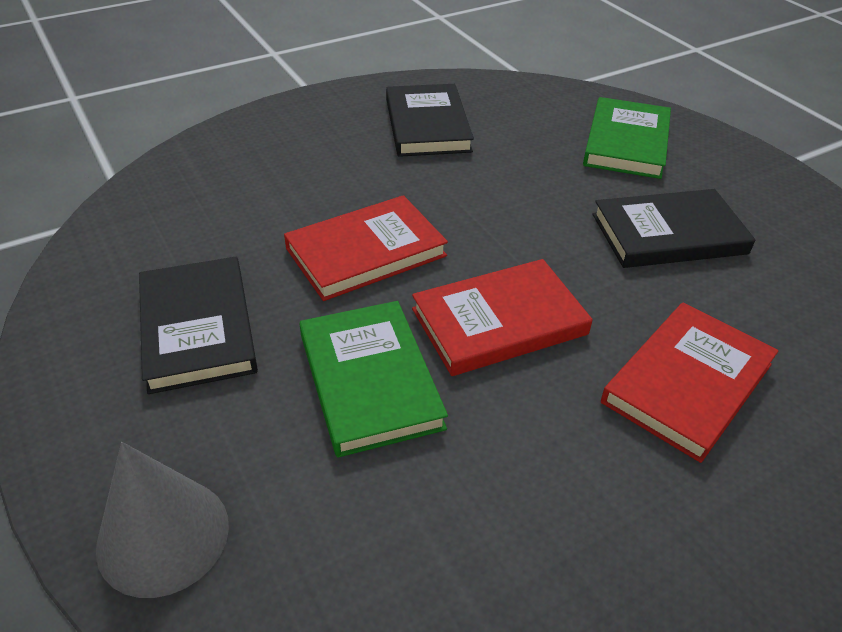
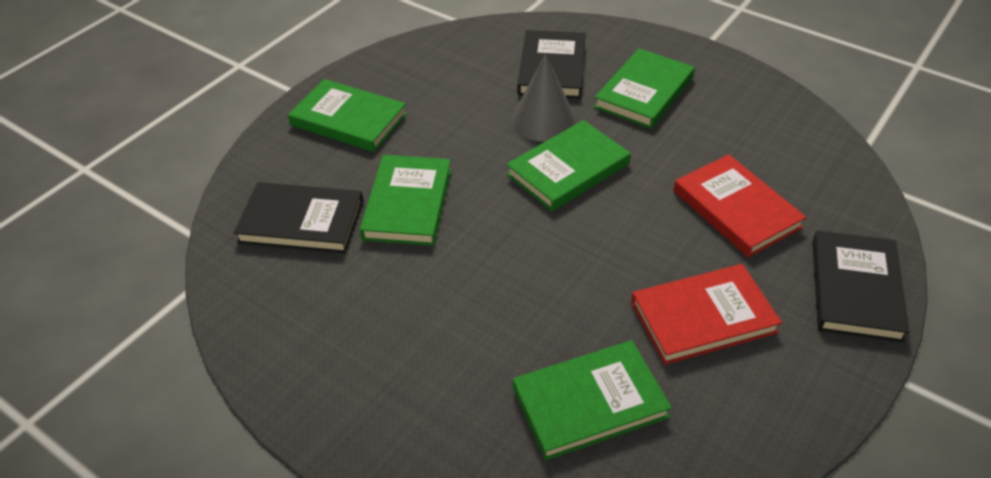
green book: 2 -> 5
red book: 3 -> 2

